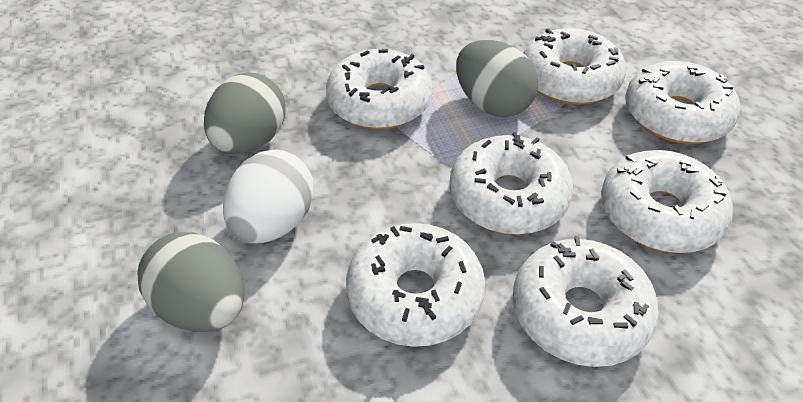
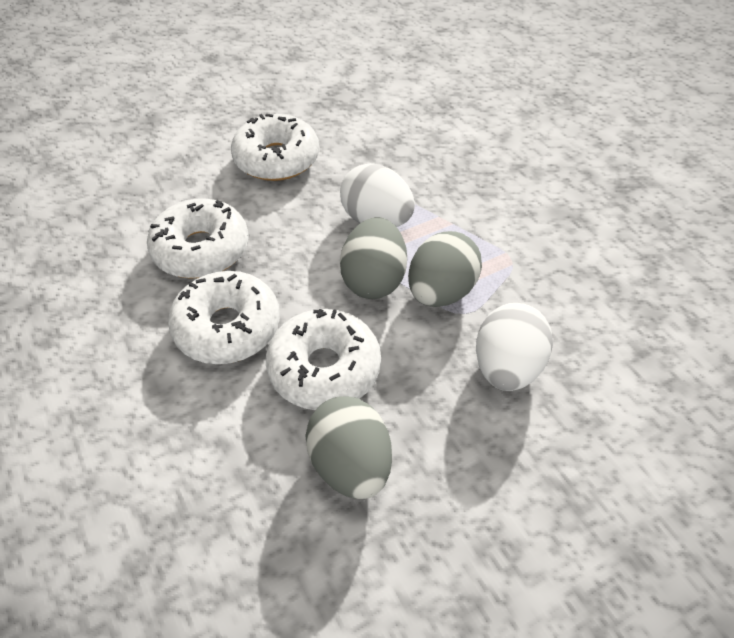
white donut: 7 -> 4
white egg: 1 -> 2

